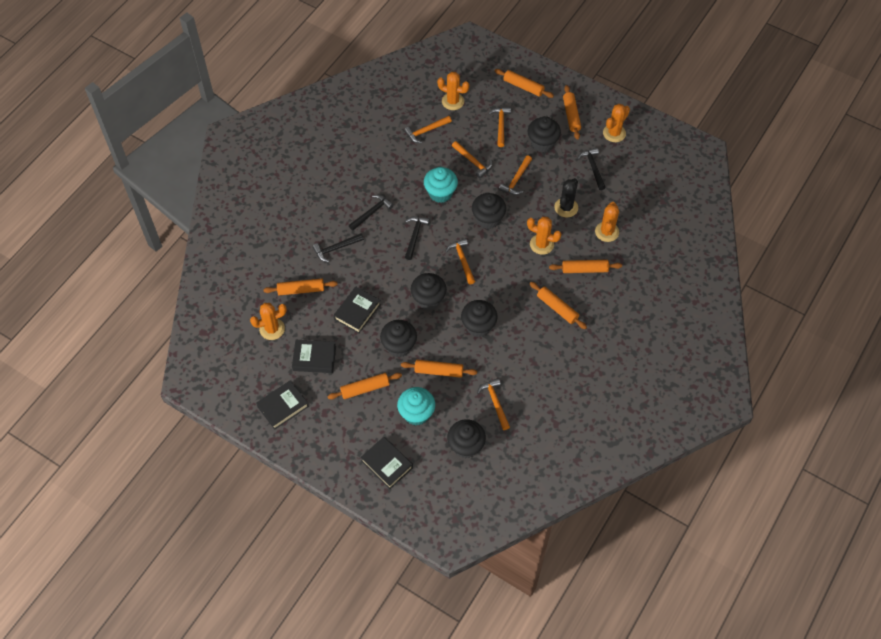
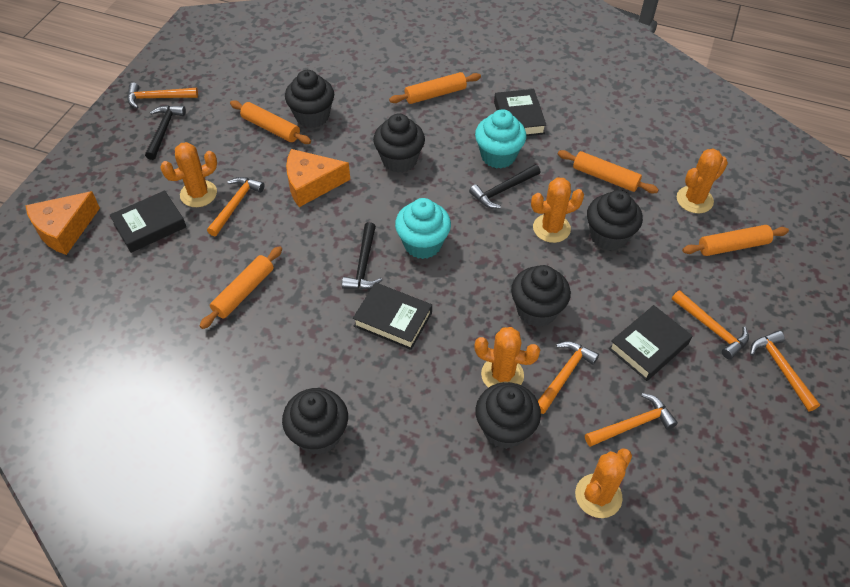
black cactus: 1 -> 0
black hammer: 4 -> 3
orange cheese: 0 -> 2
orange rolling pin: 7 -> 5

